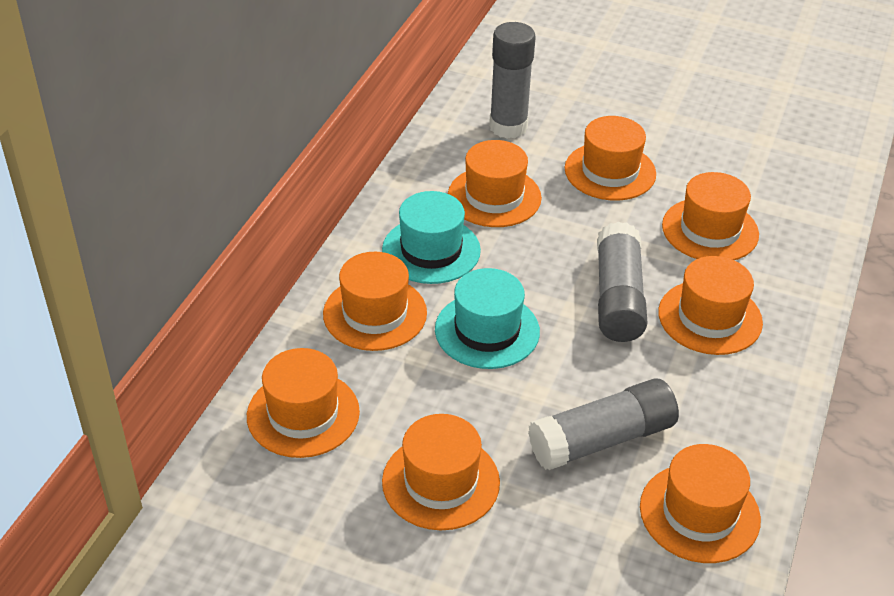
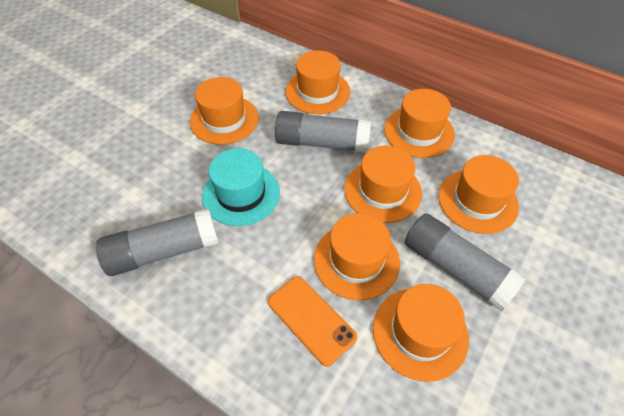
orange hat: 8 -> 7
orange phone: 0 -> 1
turquoise hat: 2 -> 1

